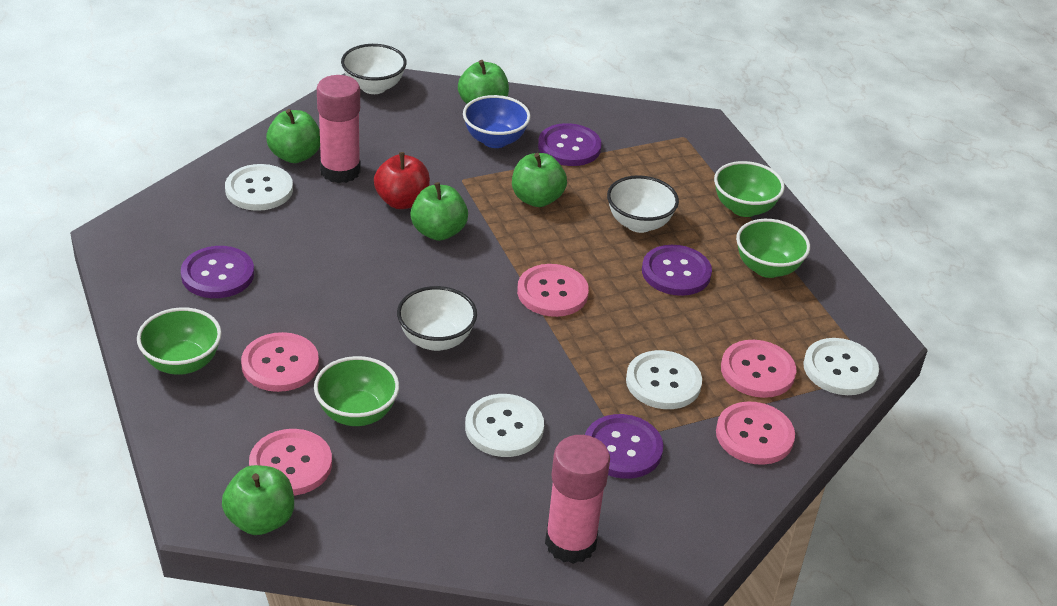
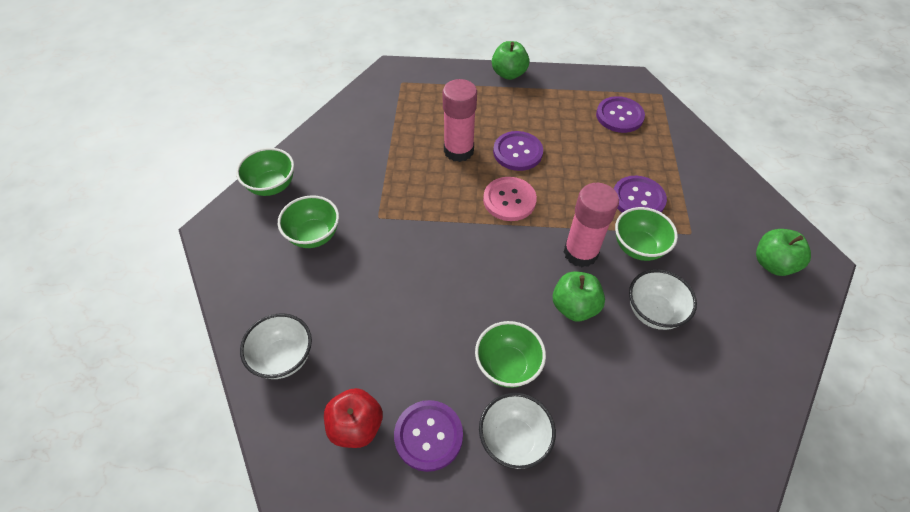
blue bowl: 1 -> 0
green apple: 5 -> 3
pink button: 5 -> 1
white button: 4 -> 0

